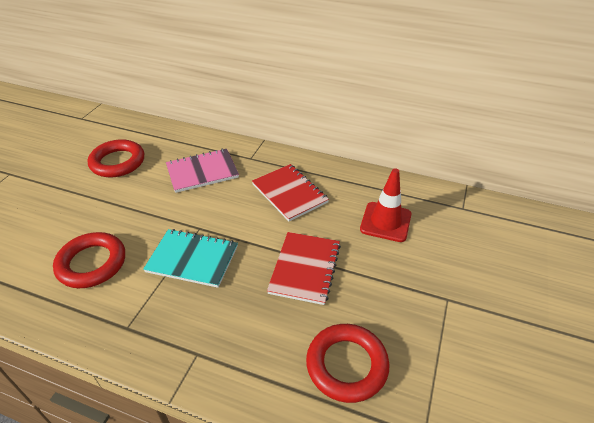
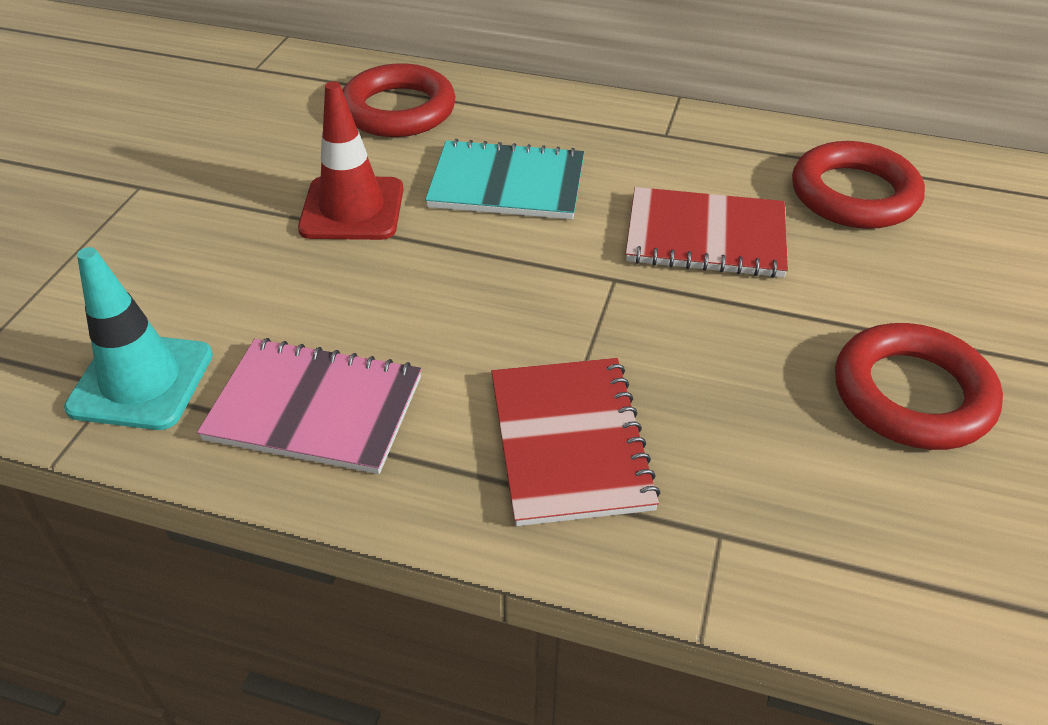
turquoise traffic cone: 0 -> 1

